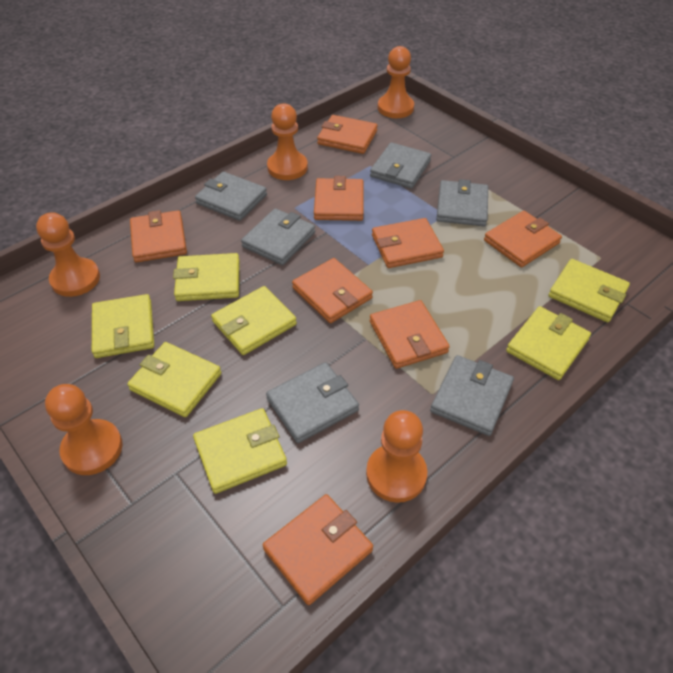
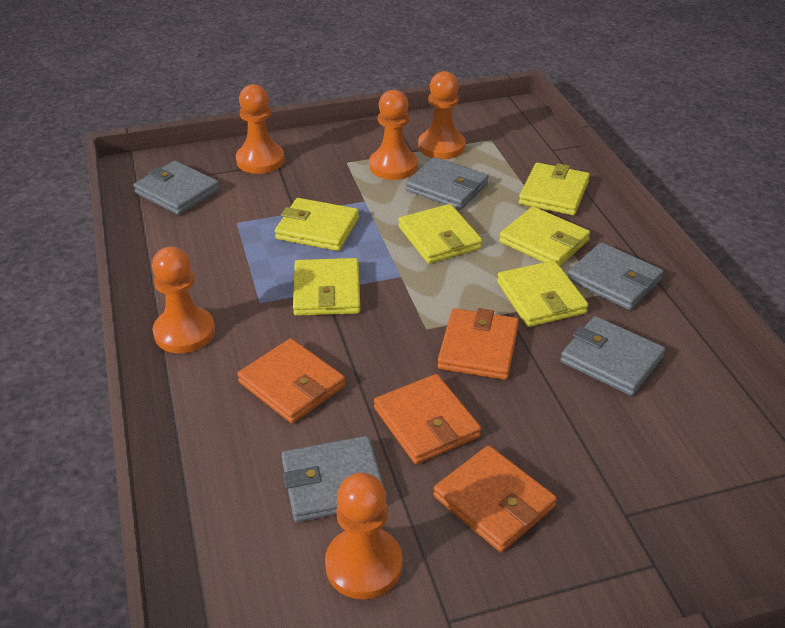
grey wallet: 6 -> 5
orange wallet: 8 -> 4
yellow wallet: 7 -> 6

